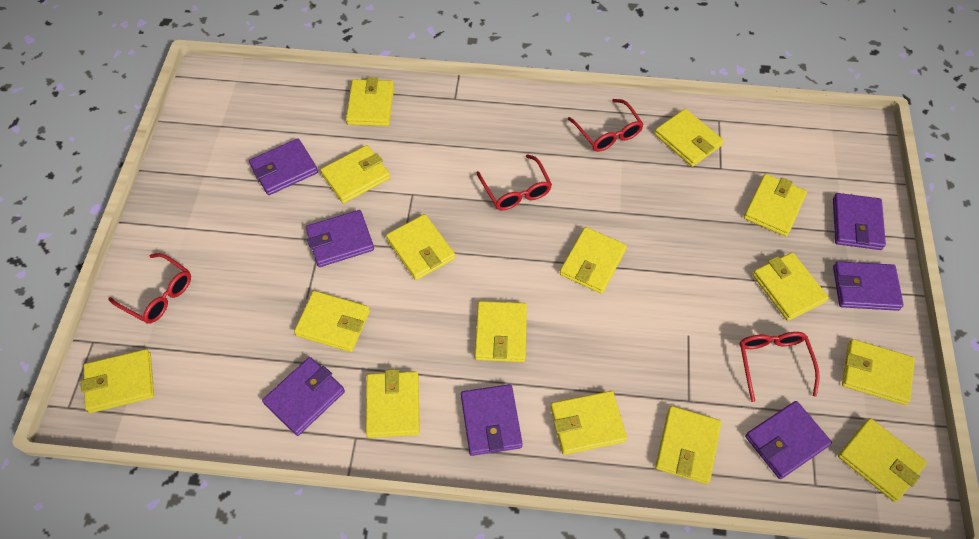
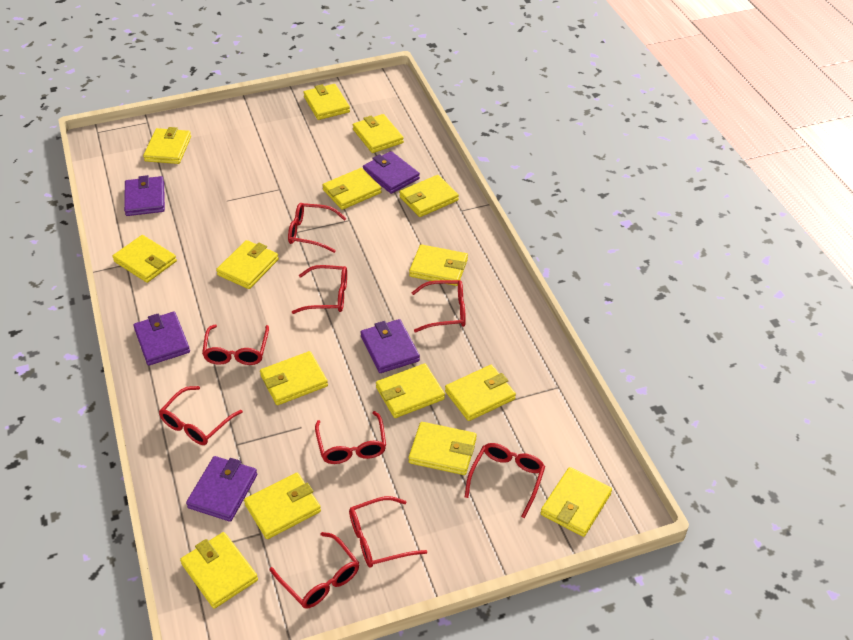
purple wallet: 7 -> 5
red glasses: 4 -> 9

